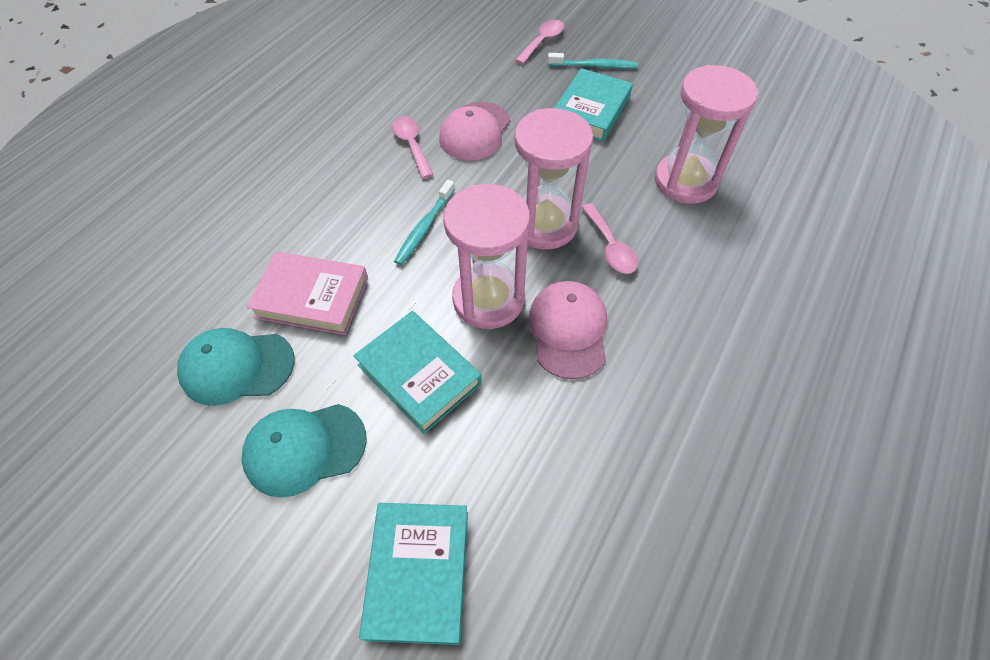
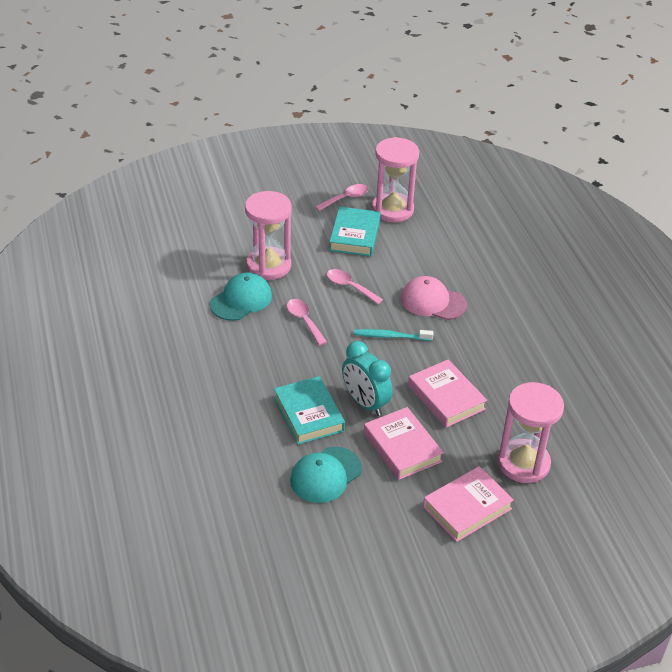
pink book: 1 -> 3
pink cap: 2 -> 1
turquoise book: 3 -> 2
turquoise clock: 0 -> 1
turquoise toothbrush: 2 -> 1

